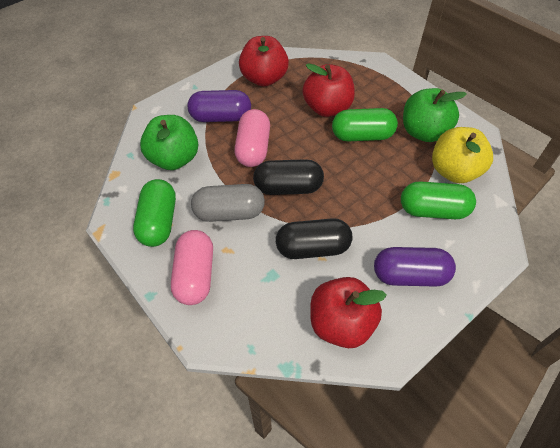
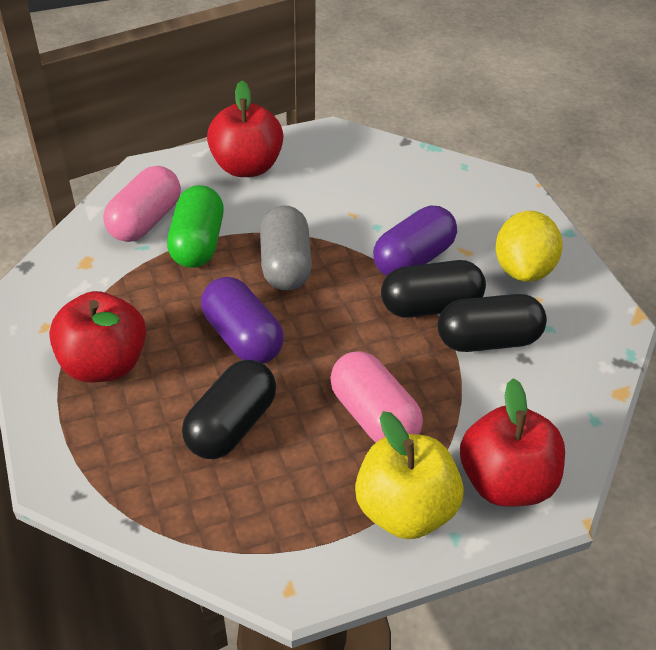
black capsule: 2 -> 3
green apple: 2 -> 0
green capsule: 3 -> 1
yellow lemon: 0 -> 1

